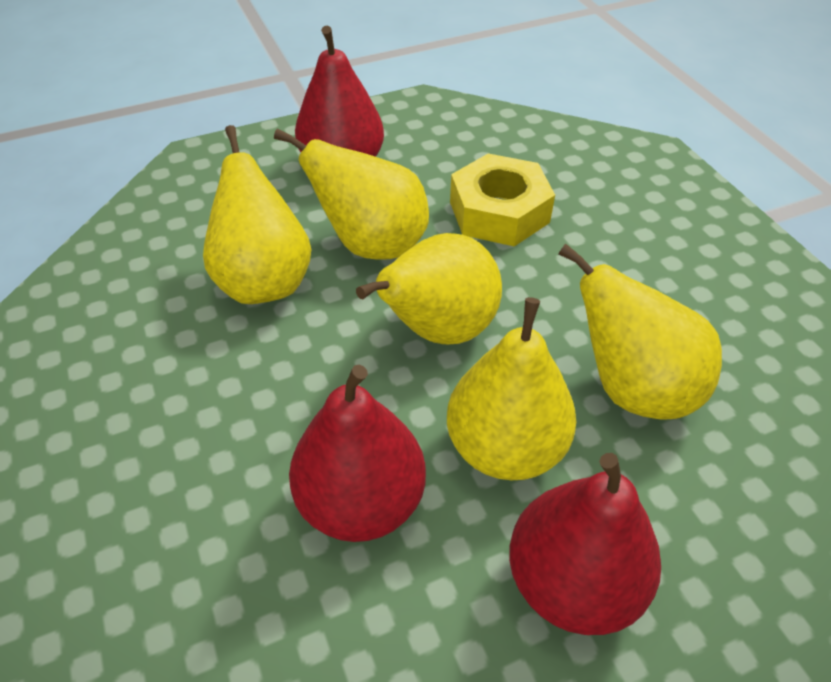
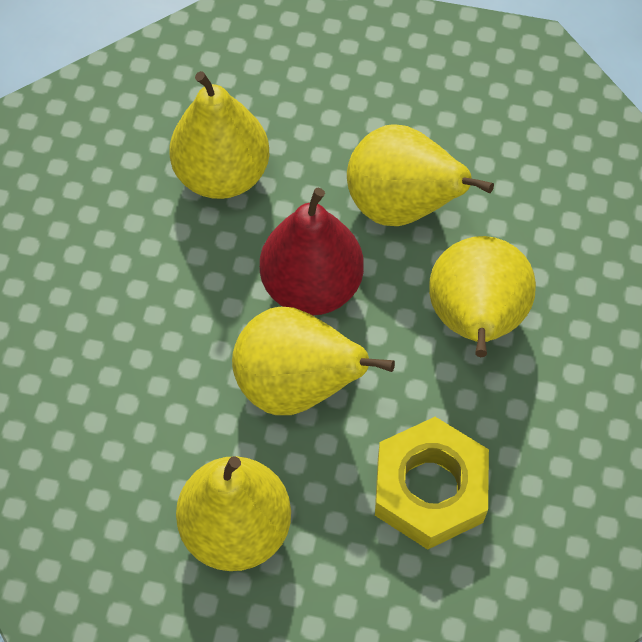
red pear: 3 -> 1

